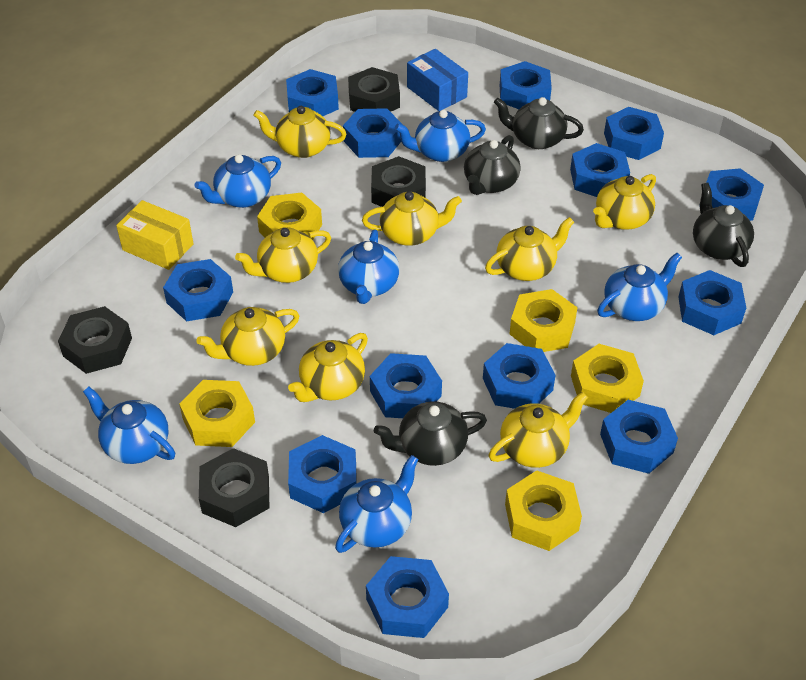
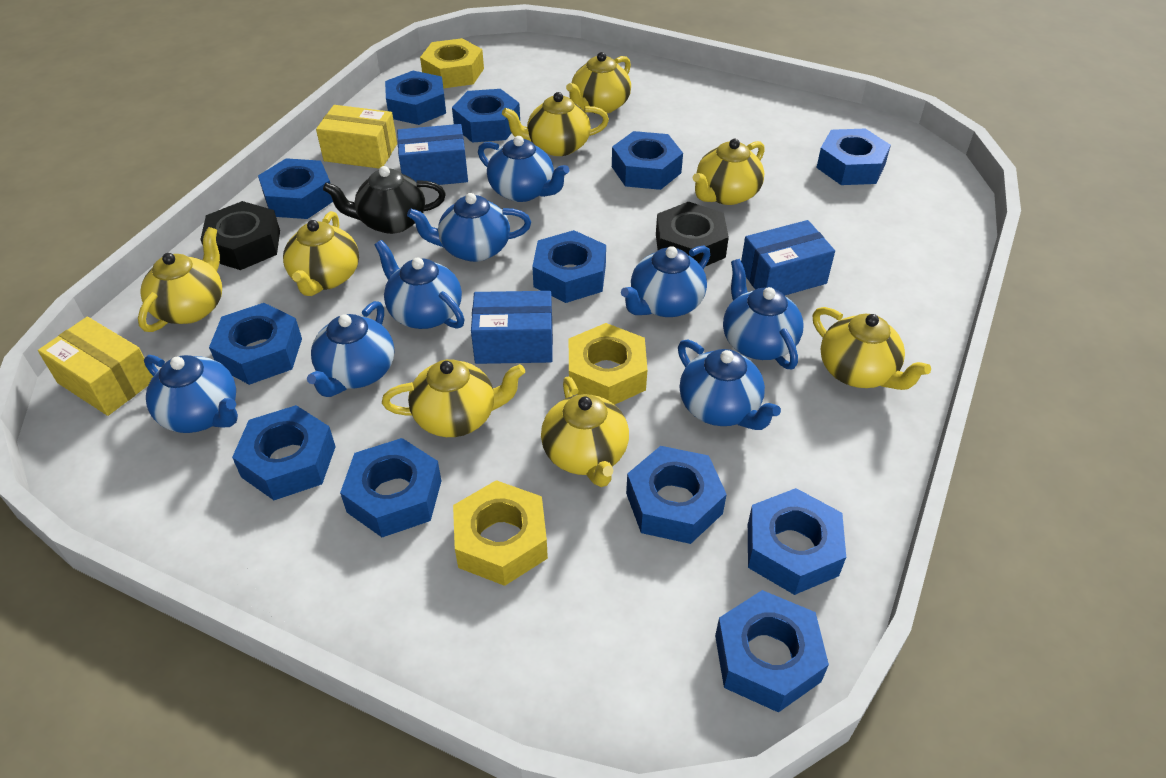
black nut: 4 -> 2
black teapot: 4 -> 1
blue box: 1 -> 3
blue nut: 13 -> 12
blue teapot: 6 -> 8
yellow box: 1 -> 2
yellow nut: 5 -> 3

